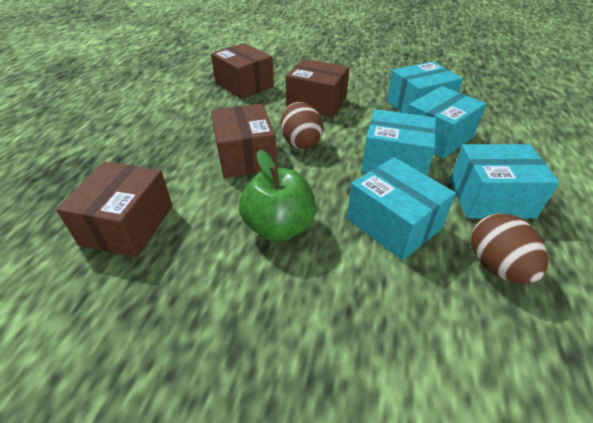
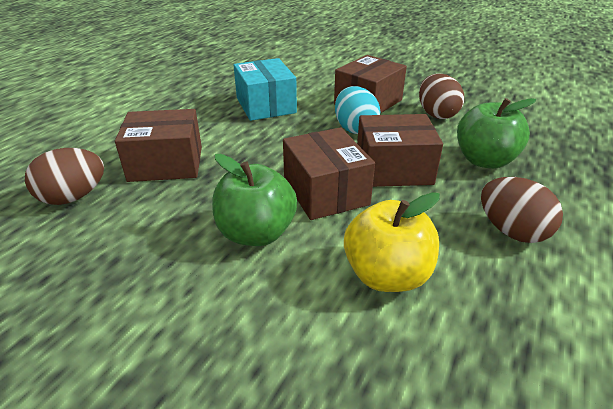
brown egg: 2 -> 3
green apple: 1 -> 2
turquoise box: 5 -> 1
turquoise egg: 0 -> 1
yellow apple: 0 -> 1

